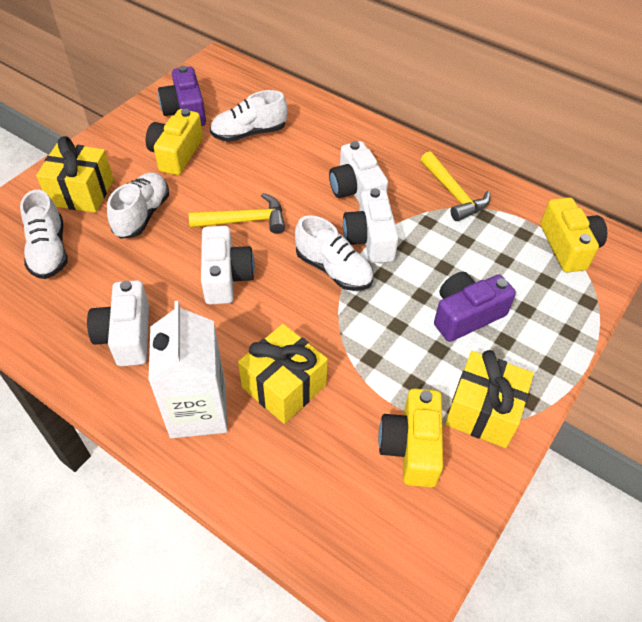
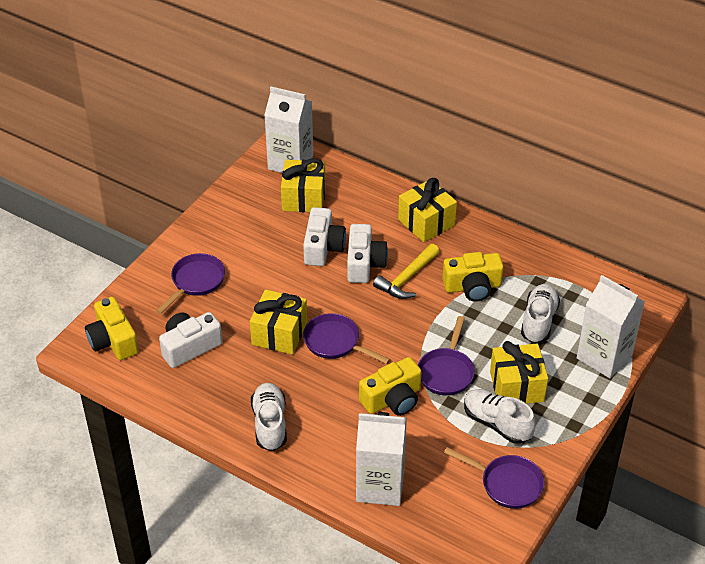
purple camera: 2 -> 0
purple pan: 0 -> 4
white camera: 4 -> 3
white carton: 1 -> 3
white shoe: 4 -> 3
yellow gift: 3 -> 4
yellow hammer: 2 -> 1

